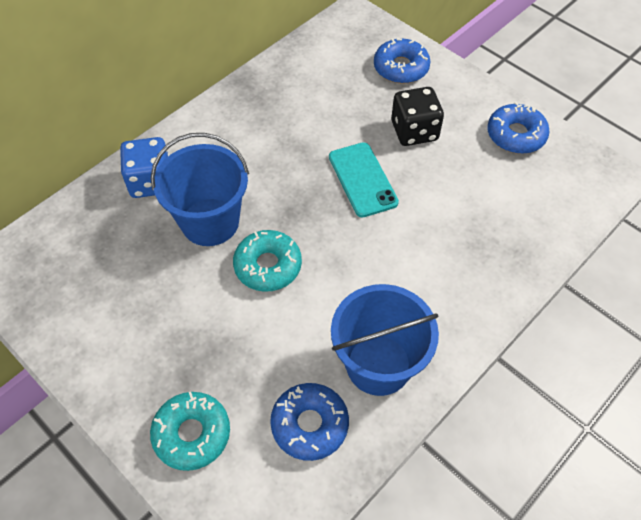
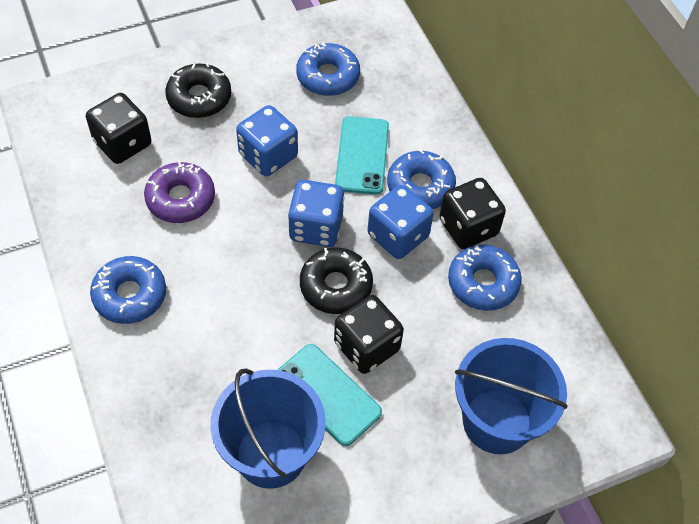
black dice: 1 -> 3
black donut: 0 -> 2
blue dice: 1 -> 3
blue donut: 3 -> 4
purple donut: 0 -> 1
turquoise donut: 2 -> 0
turquoise phone: 1 -> 2

